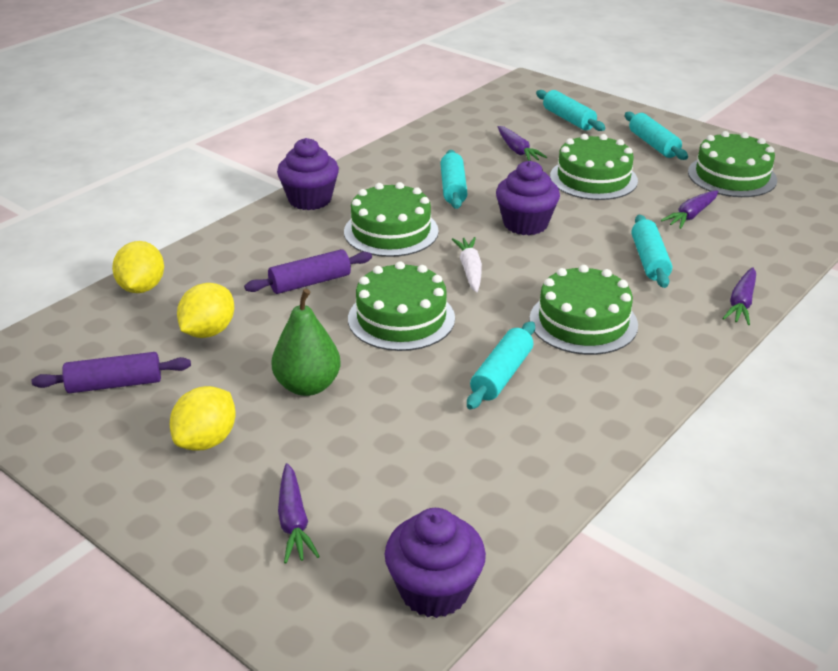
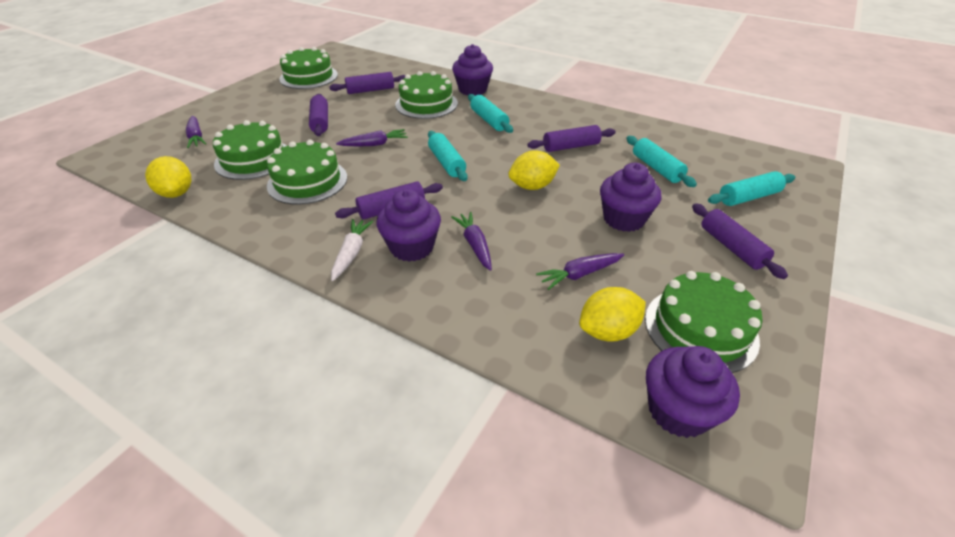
green pear: 1 -> 0
purple cupcake: 3 -> 4
purple rolling pin: 2 -> 5
turquoise rolling pin: 5 -> 4

